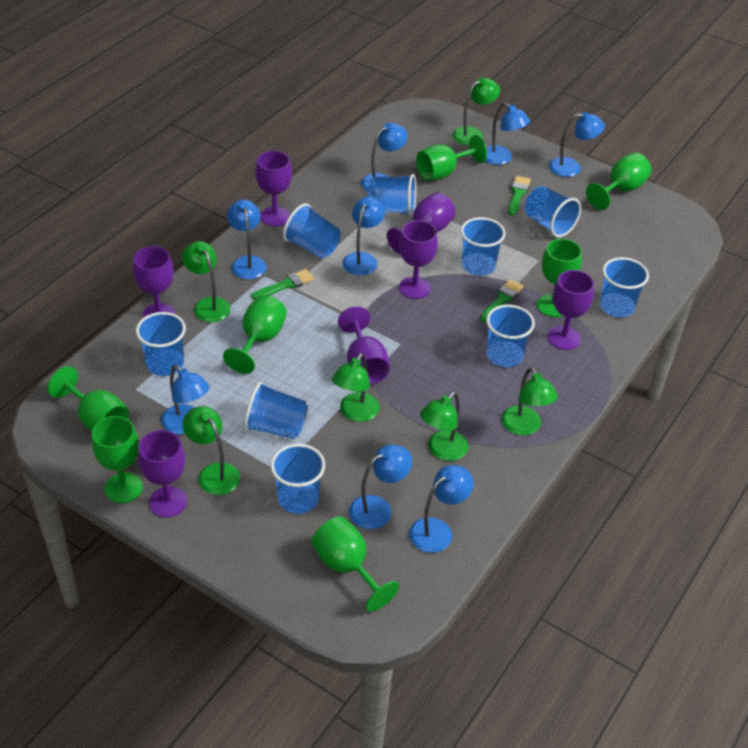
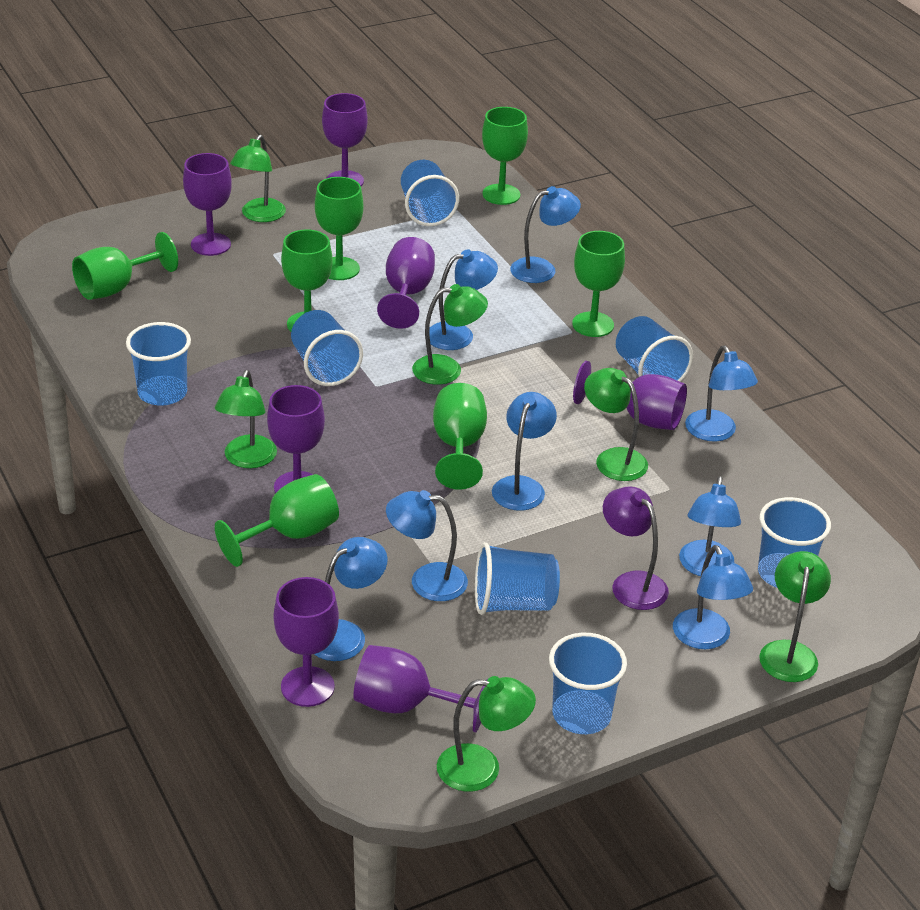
blue cup: 9 -> 7
green brush: 3 -> 0
purple lamp: 0 -> 1

